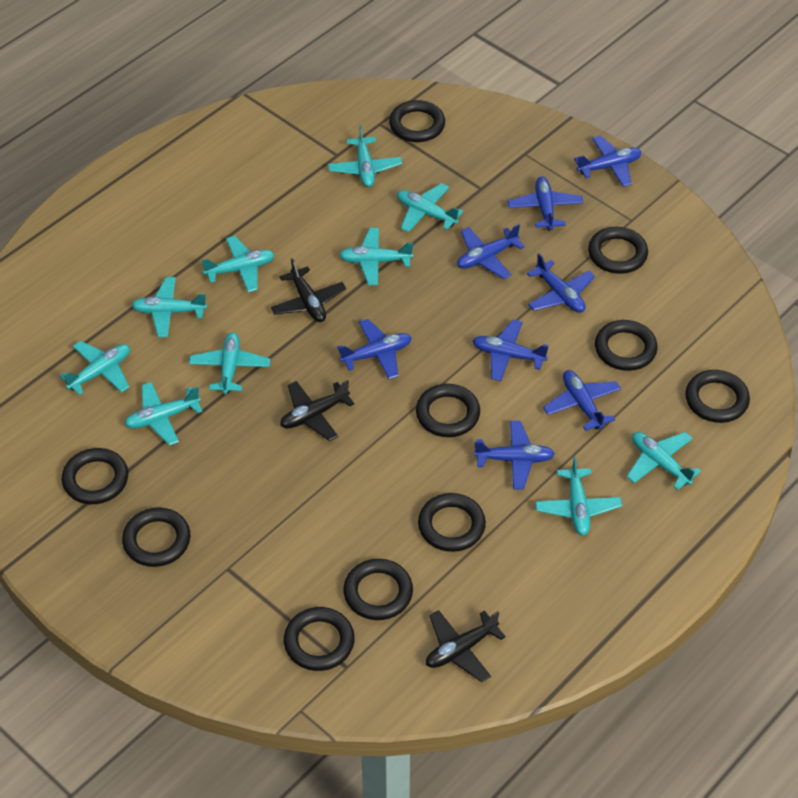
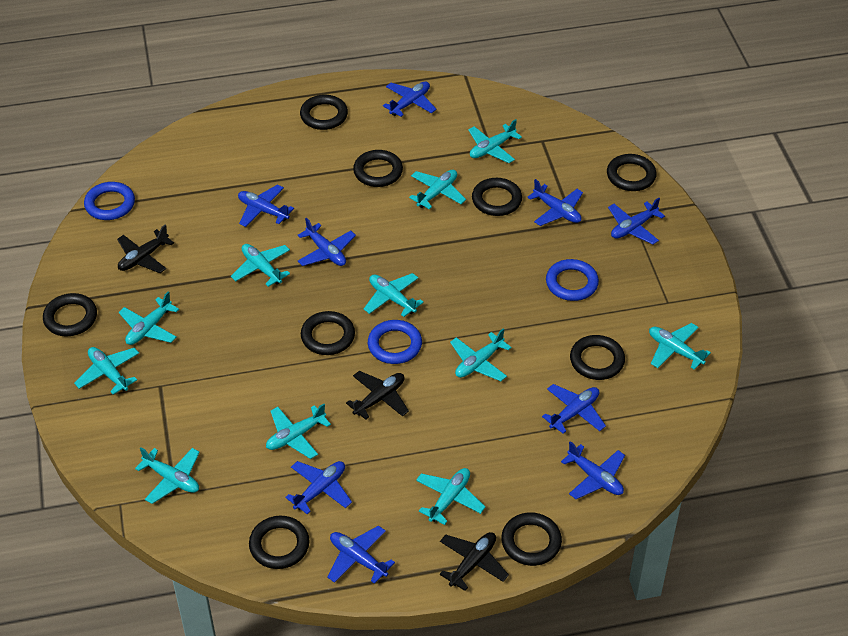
black ring: 10 -> 9
blue plane: 8 -> 9
blue ring: 0 -> 3
turquoise plane: 10 -> 11

